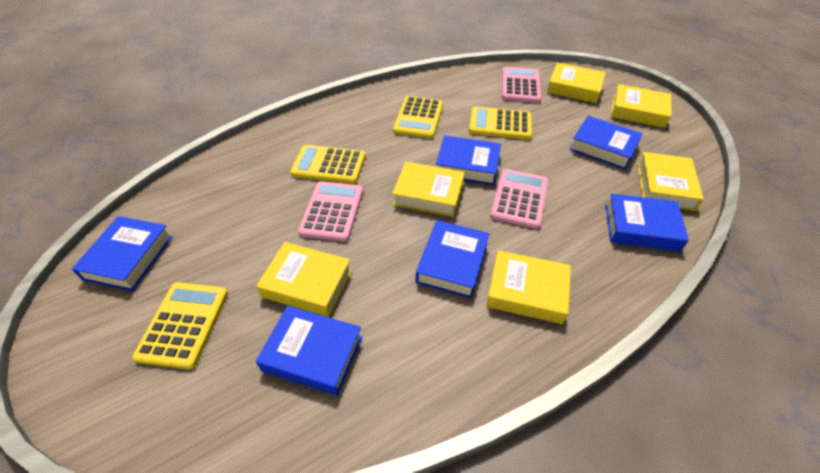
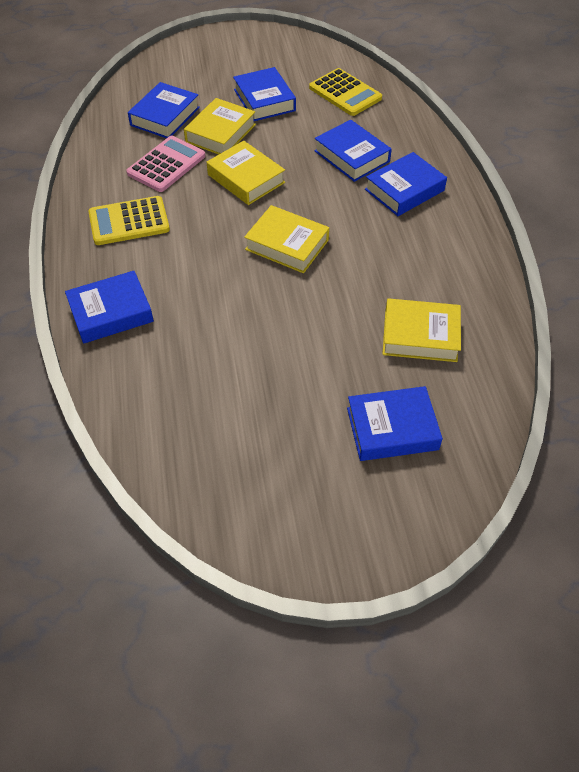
pink calculator: 3 -> 1
yellow book: 6 -> 4
yellow calculator: 4 -> 2

